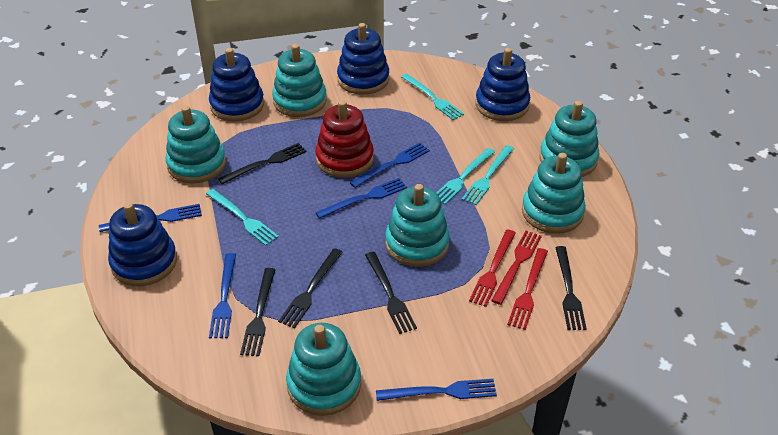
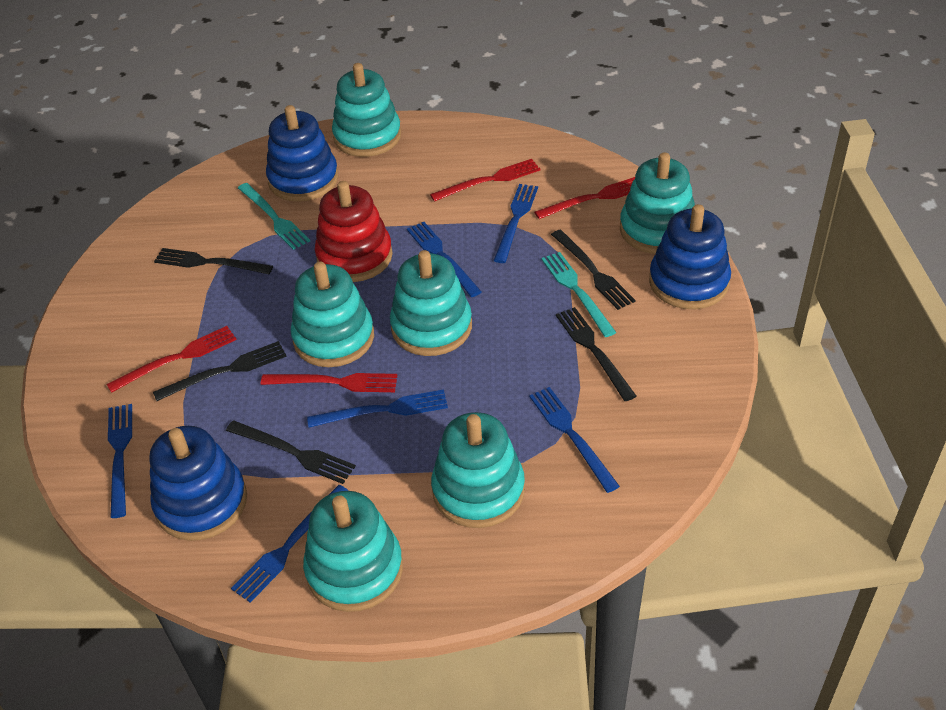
blue fork: 5 -> 6
blue stacking toy: 4 -> 3
red fork: 3 -> 4
turquoise fork: 4 -> 2

